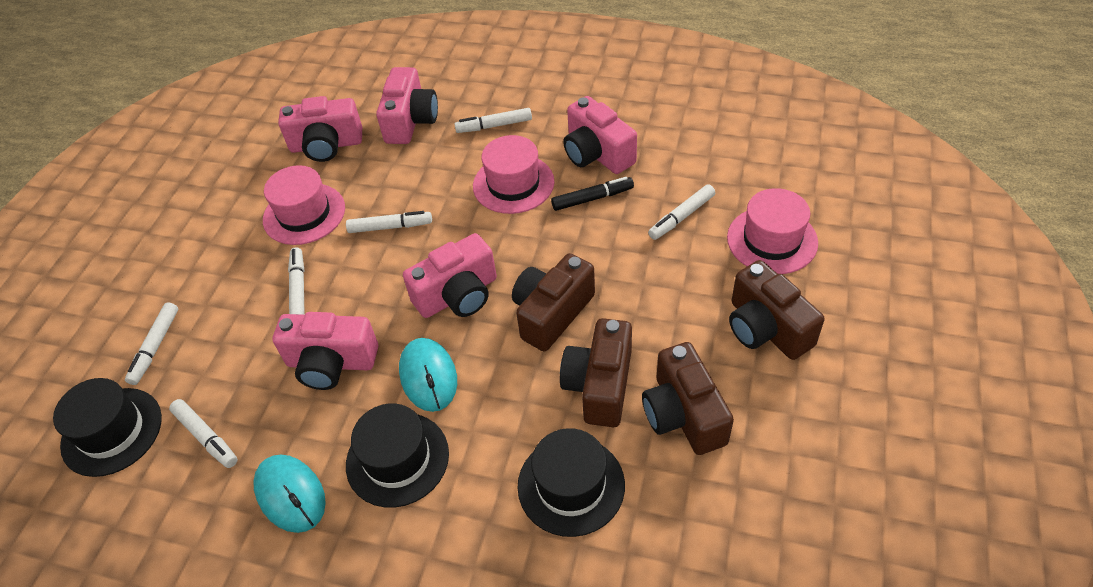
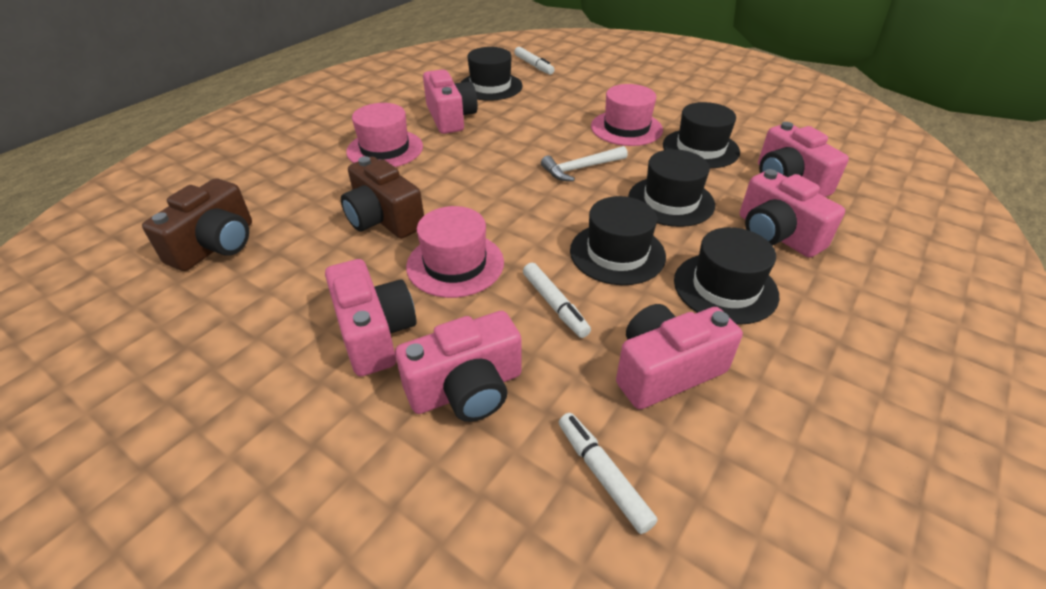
black hat: 3 -> 5
black marker: 1 -> 0
brown camera: 4 -> 2
pink camera: 5 -> 6
turquoise mouse: 2 -> 0
white hammer: 0 -> 1
white marker: 6 -> 3

